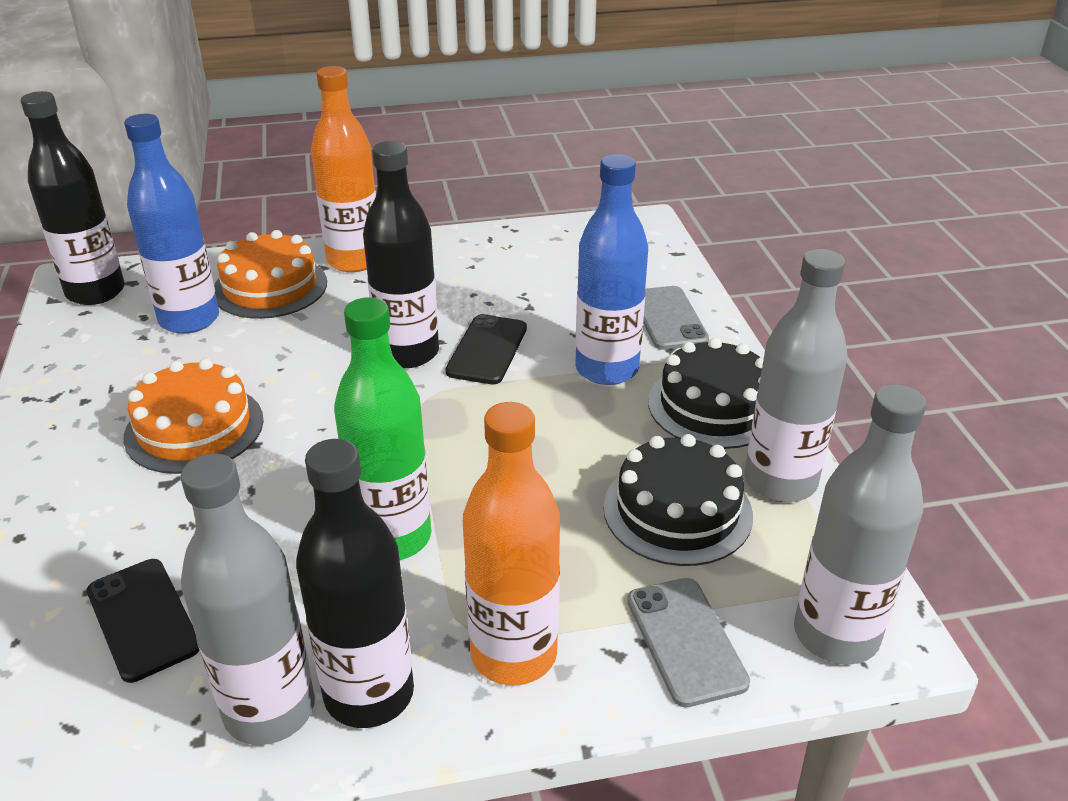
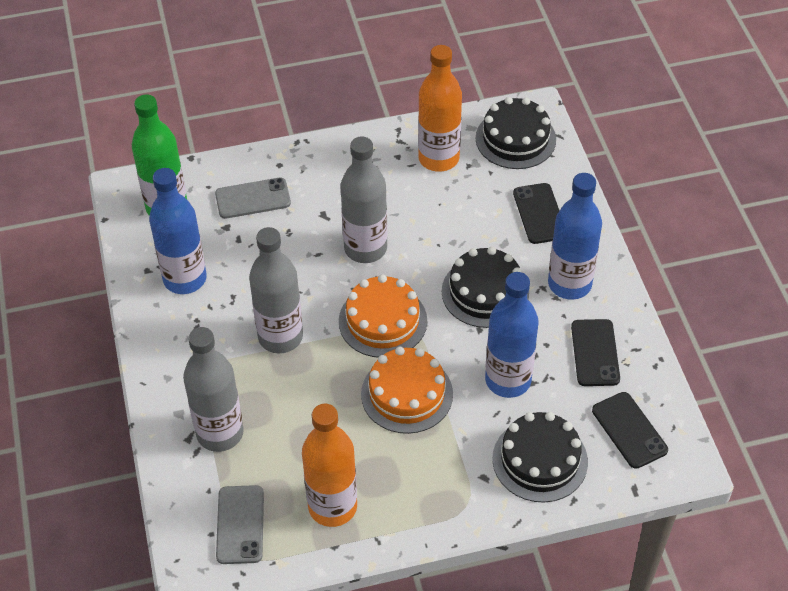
black bottle: 3 -> 0
black cake: 2 -> 3
black phone: 2 -> 3
blue bottle: 2 -> 3

